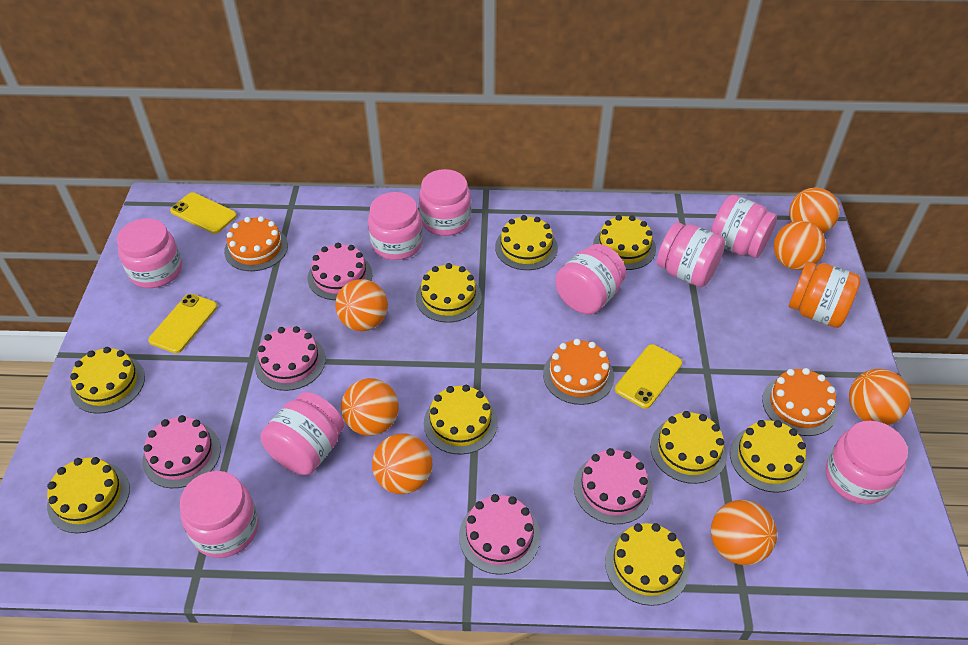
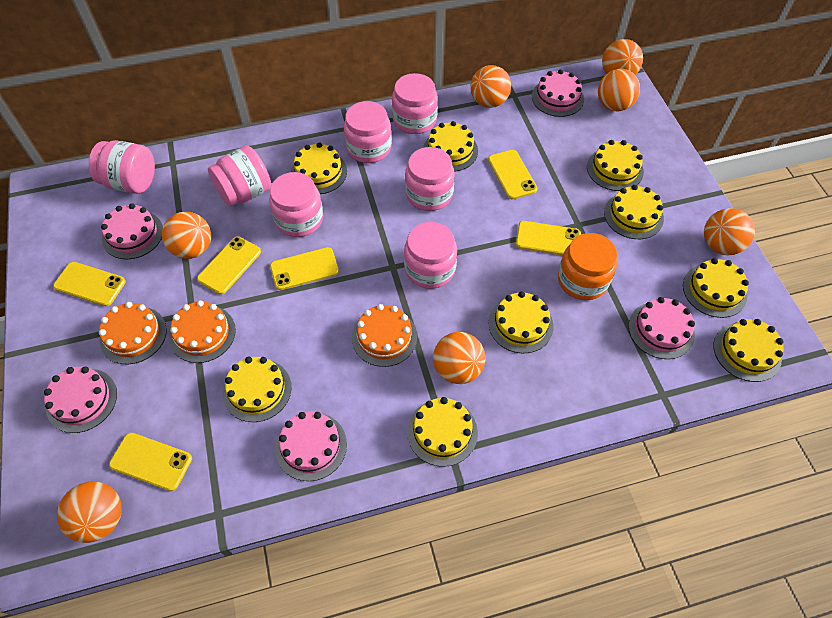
pink jar: 9 -> 7
yellow phone: 3 -> 6

